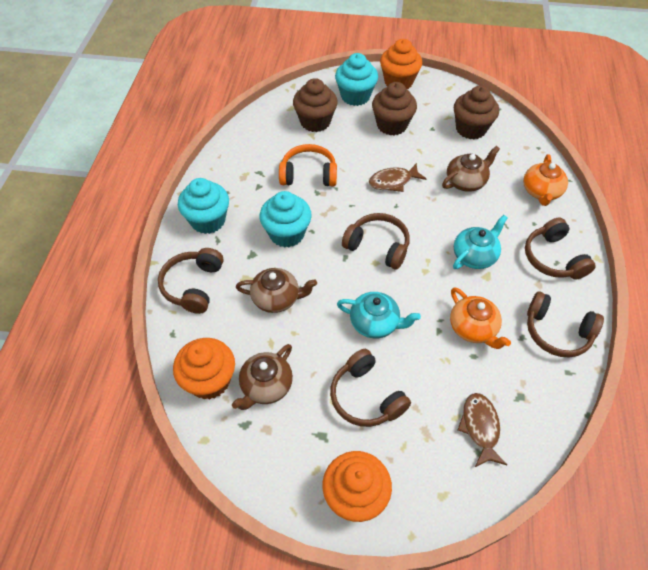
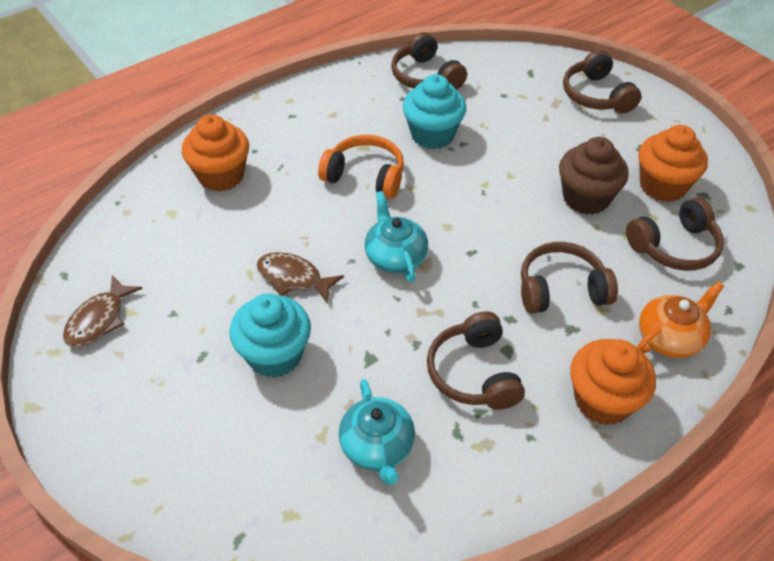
brown cupcake: 3 -> 1
brown teapot: 3 -> 0
orange teapot: 2 -> 1
turquoise cupcake: 3 -> 2

